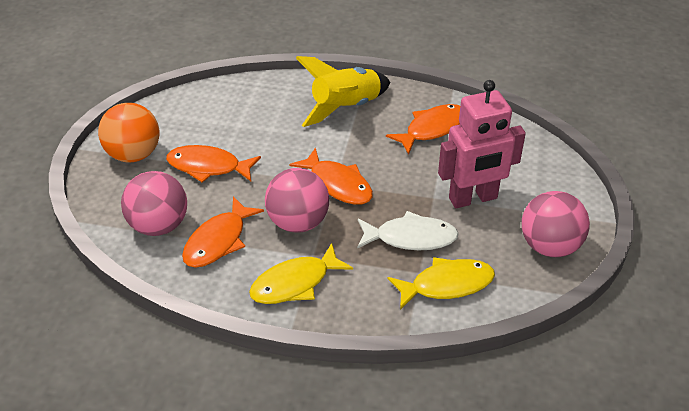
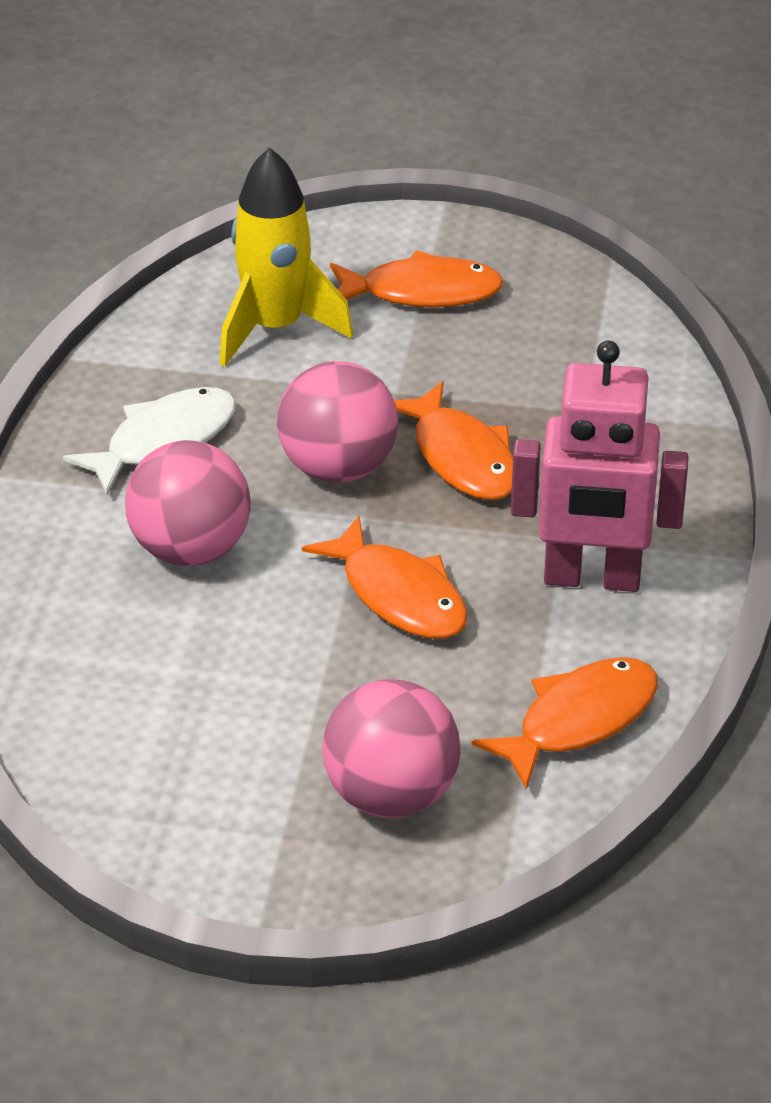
orange ball: 1 -> 0
yellow fish: 2 -> 0

